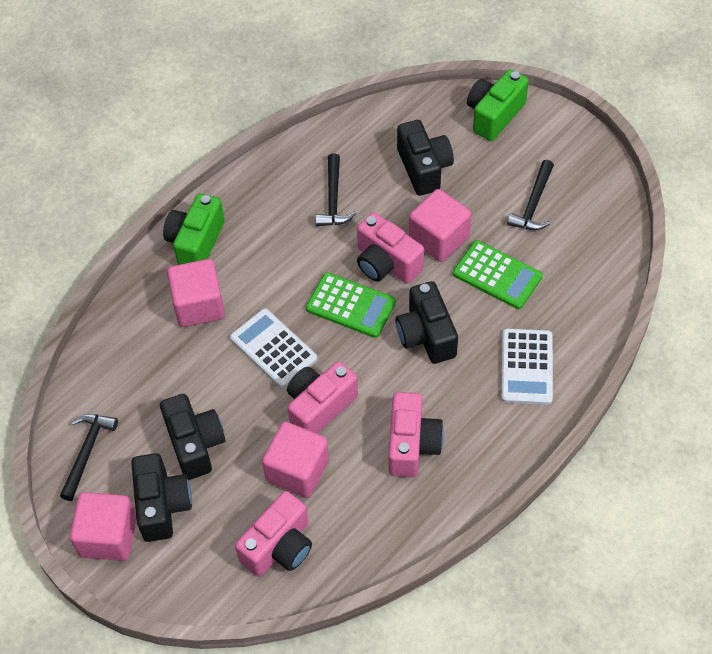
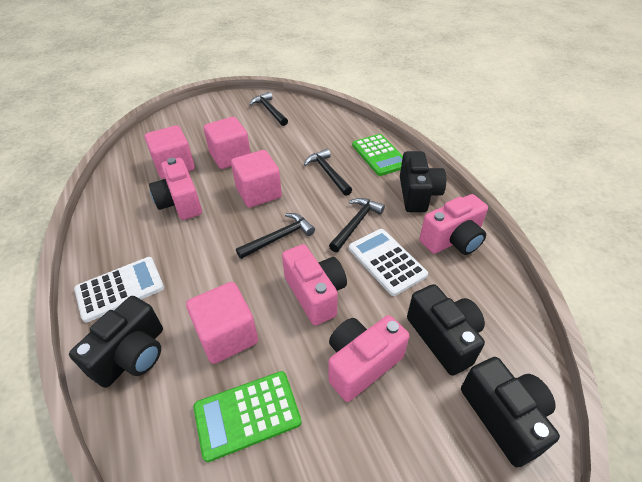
black hammer: 3 -> 4
green camera: 2 -> 0

